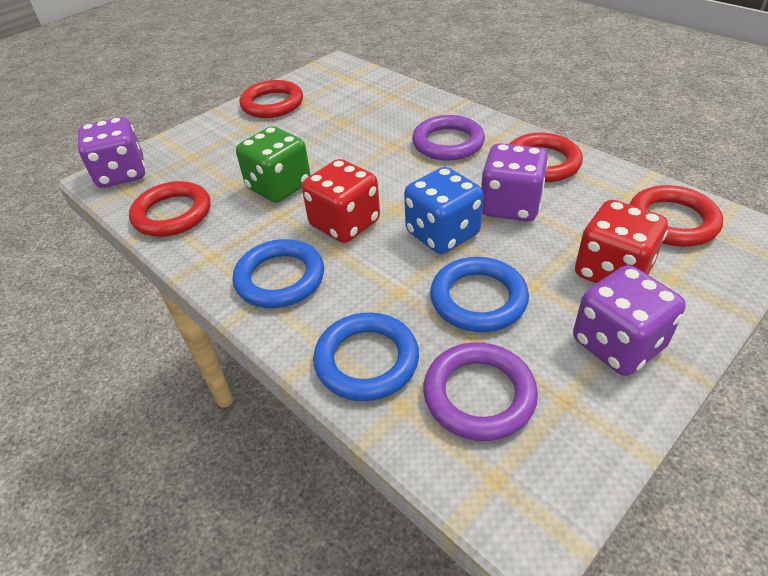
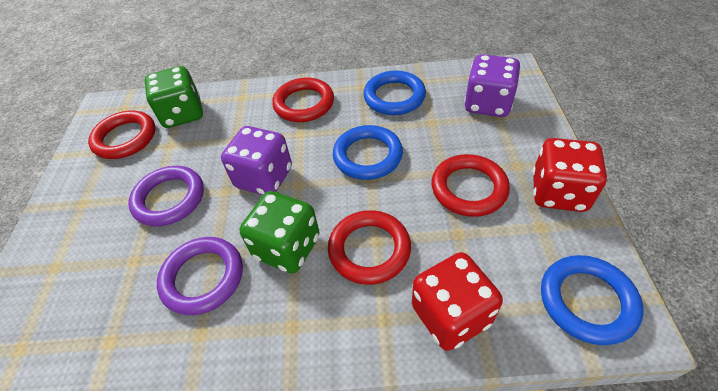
blue dice: 1 -> 0
green dice: 1 -> 2
purple dice: 3 -> 2

